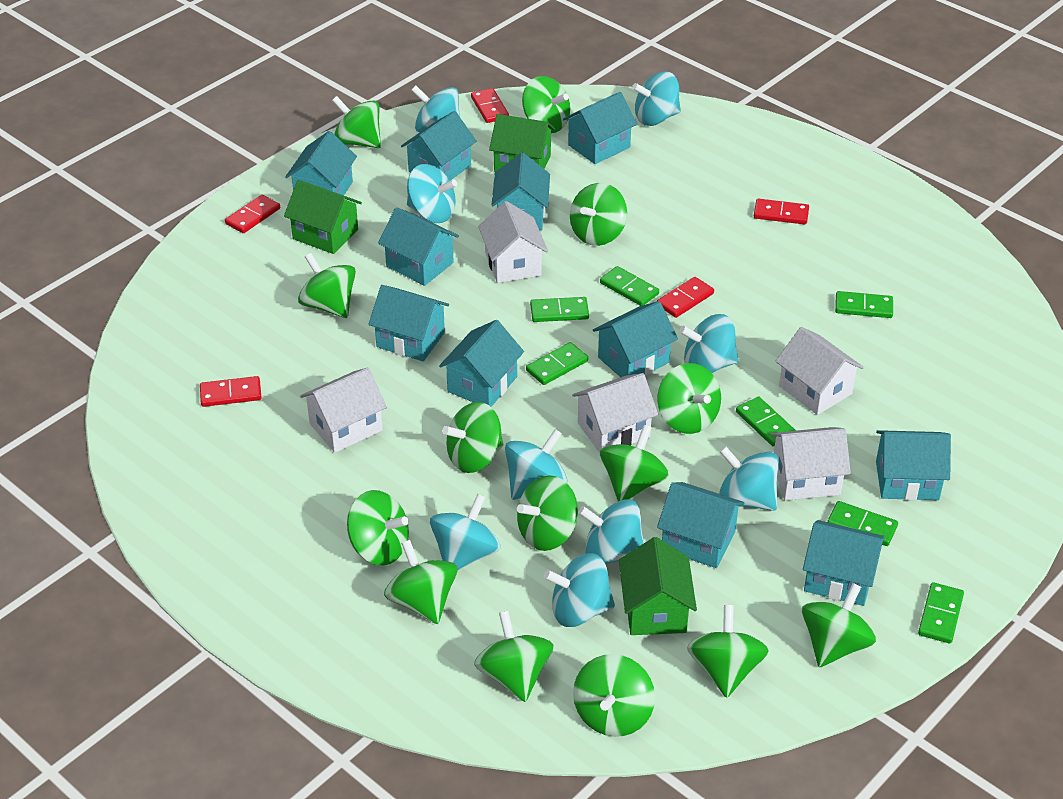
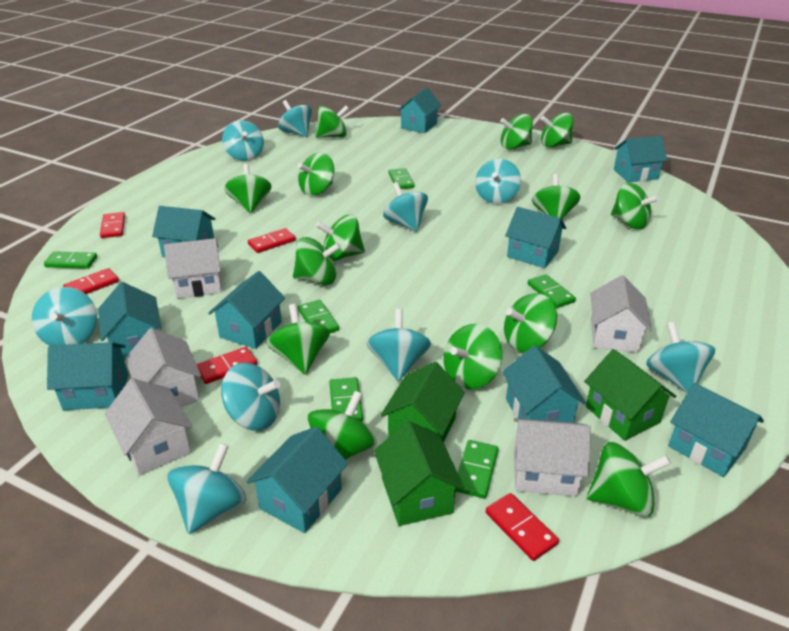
green domino: 7 -> 6
turquoise house: 11 -> 10

